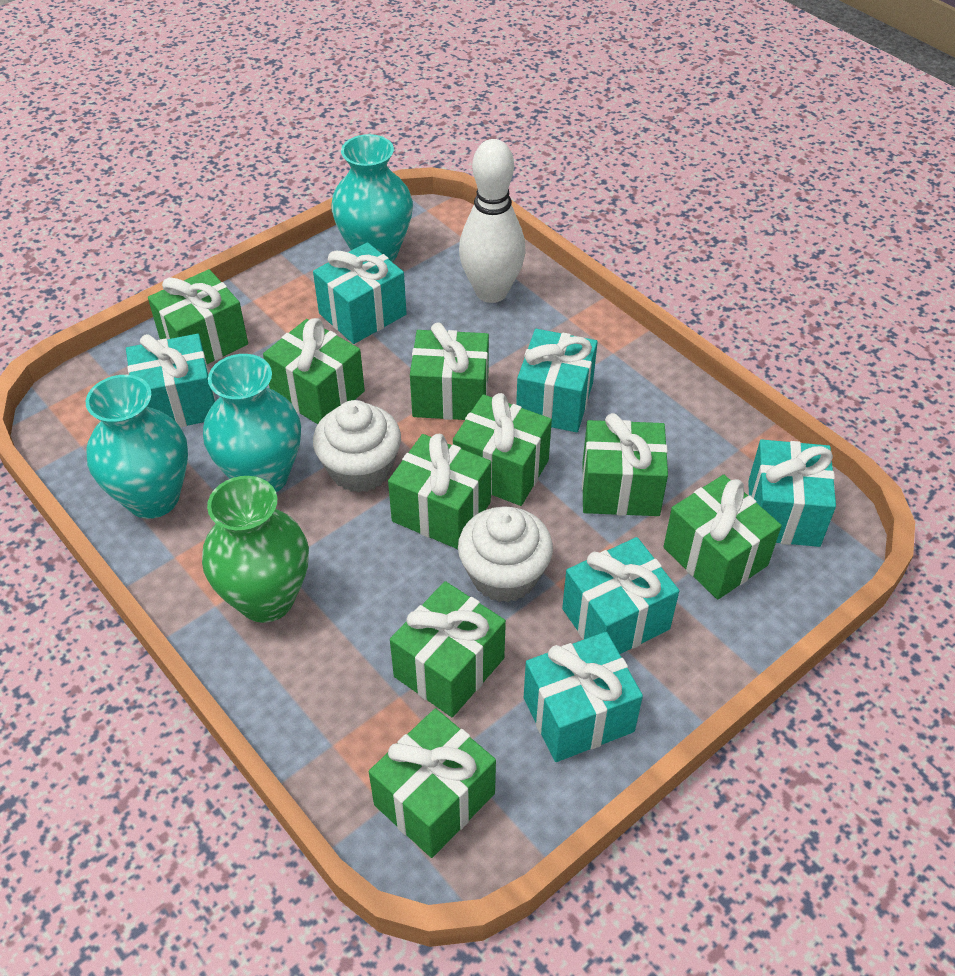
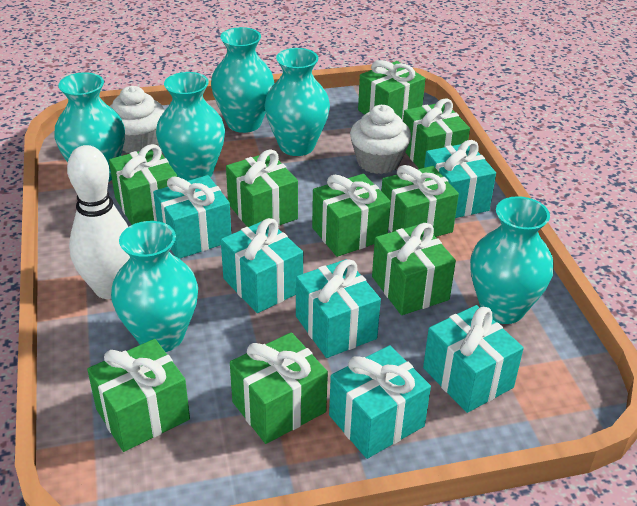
green vase: 1 -> 0
turquoise vase: 3 -> 6

